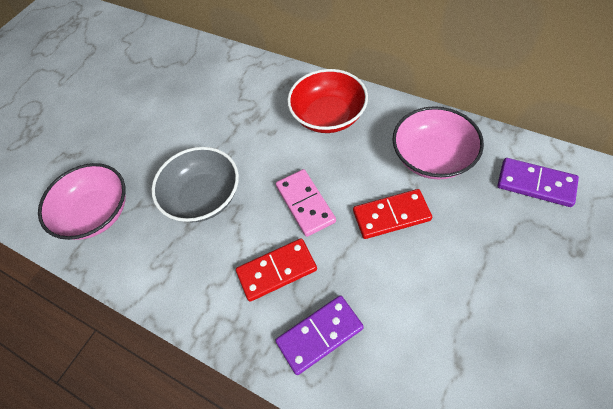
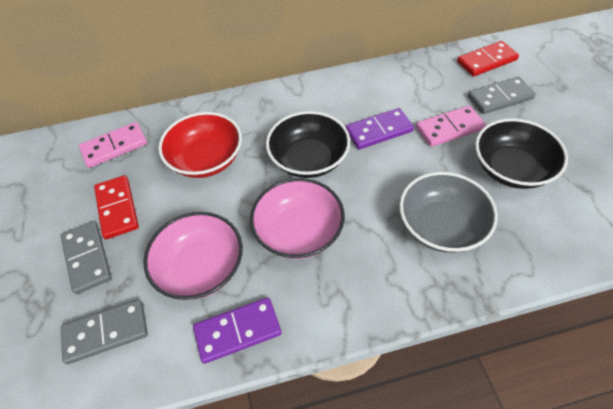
black bowl: 0 -> 2
grey domino: 0 -> 3
pink domino: 1 -> 2

